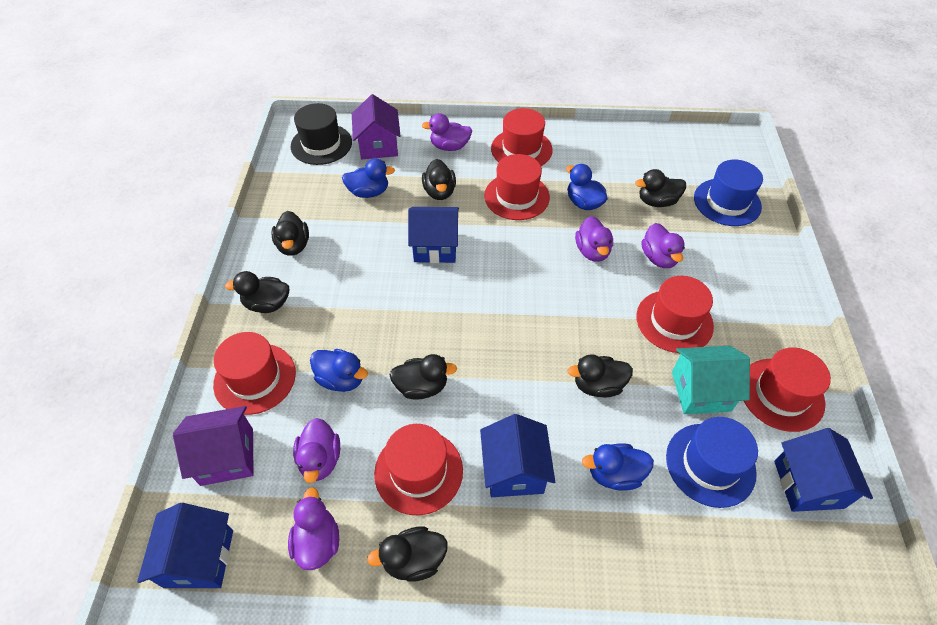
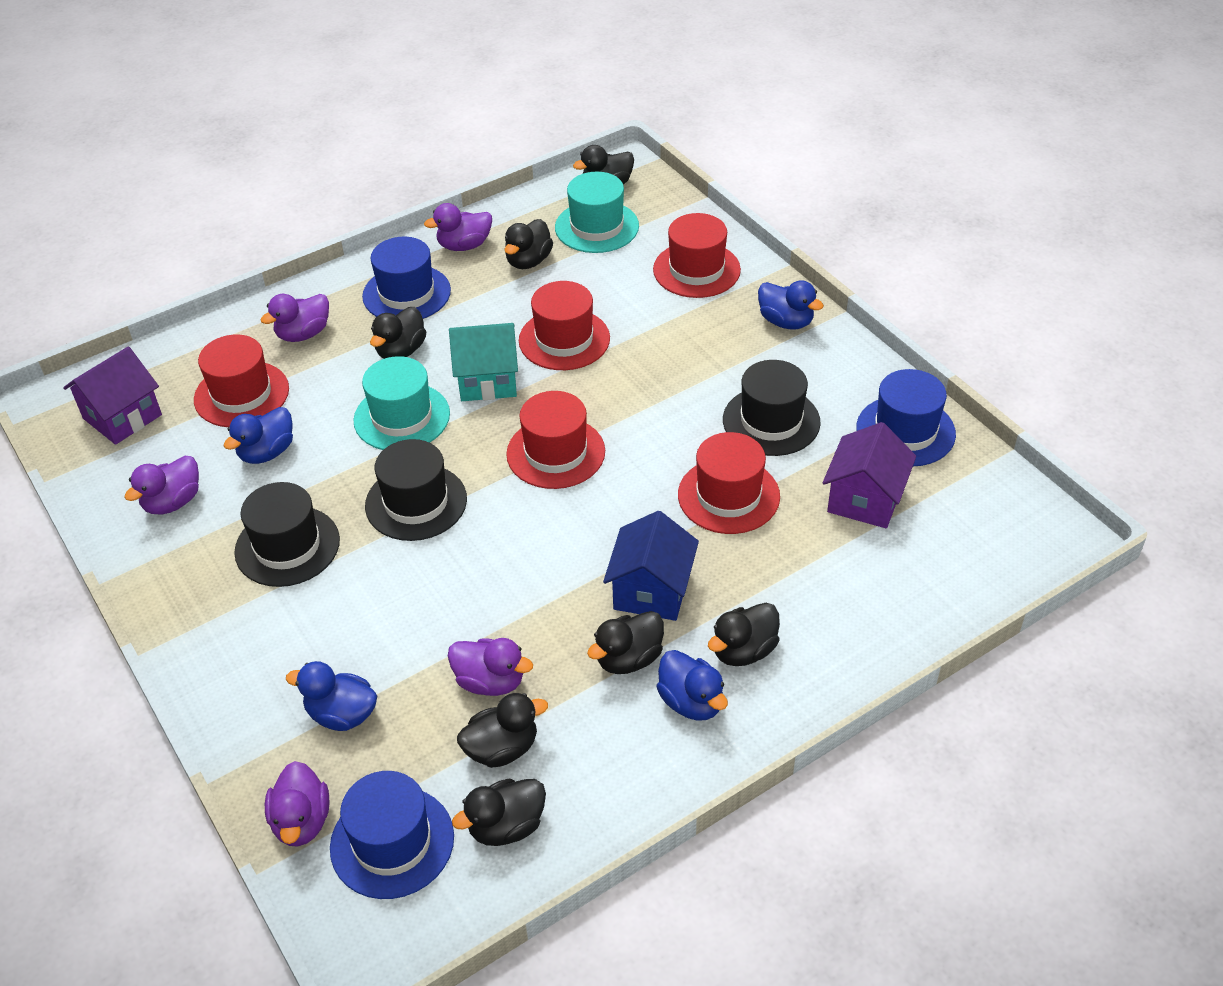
black hat: 1 -> 3
blue hat: 2 -> 3
blue house: 4 -> 1
red hat: 6 -> 5
turquoise hat: 0 -> 2

